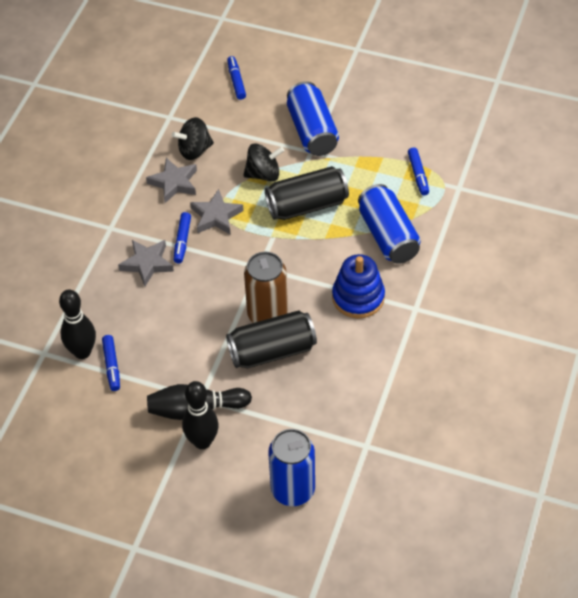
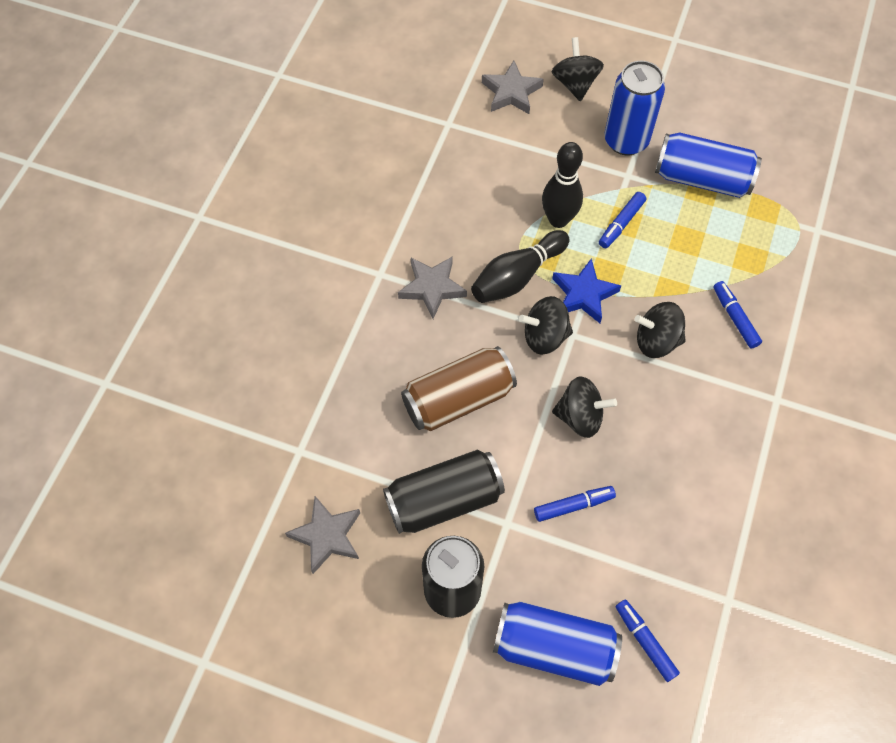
black bowling pin: 3 -> 2
black spinning top: 2 -> 4
blue stacking toy: 1 -> 0
blue star: 0 -> 1

